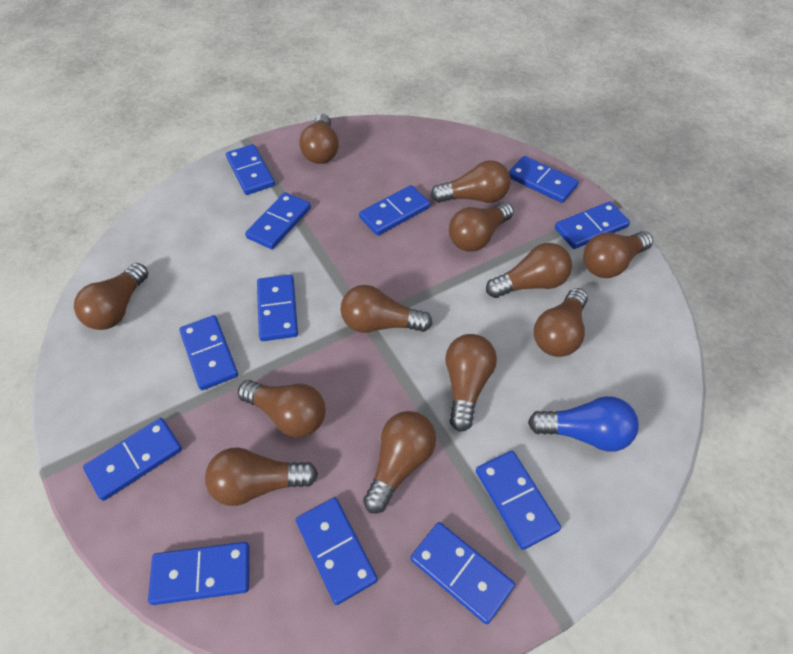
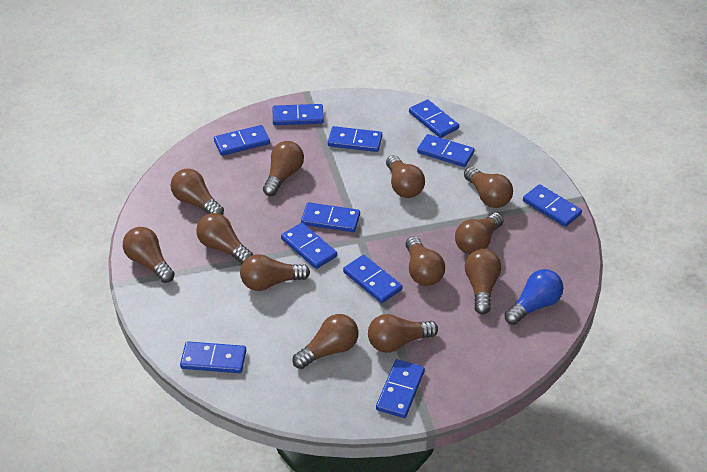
blue domino: 12 -> 11

